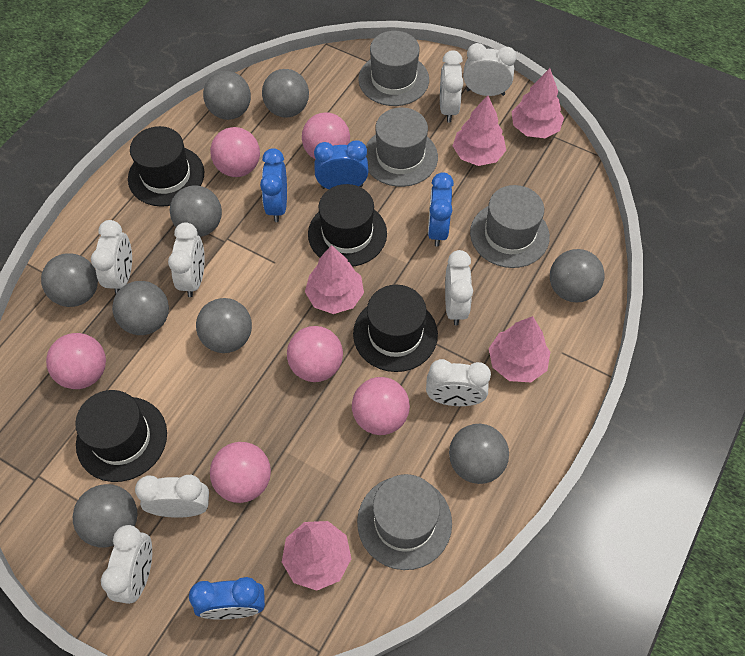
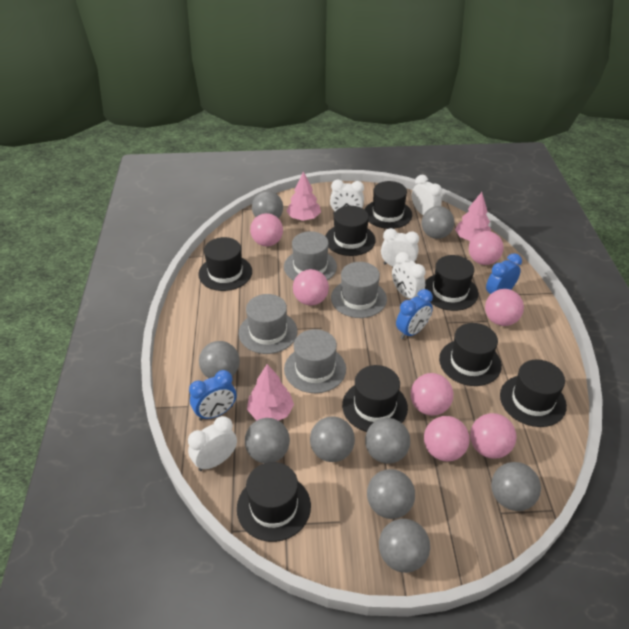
black hat: 4 -> 8
blue clock: 4 -> 3
pink ball: 6 -> 7
pink tree: 5 -> 3
white clock: 8 -> 5

